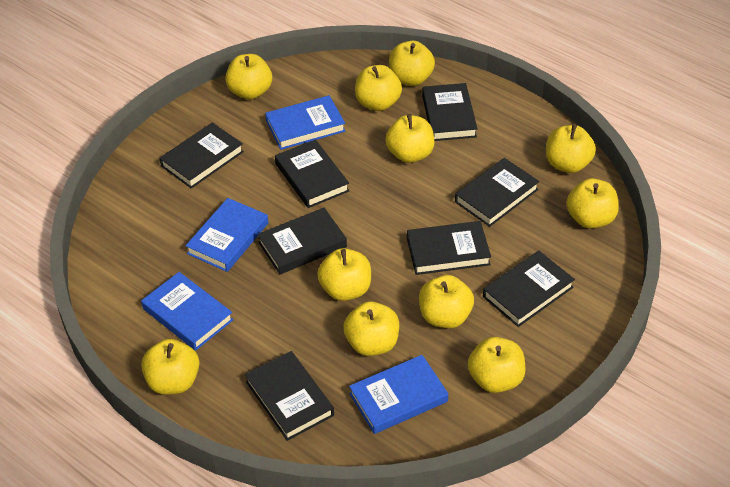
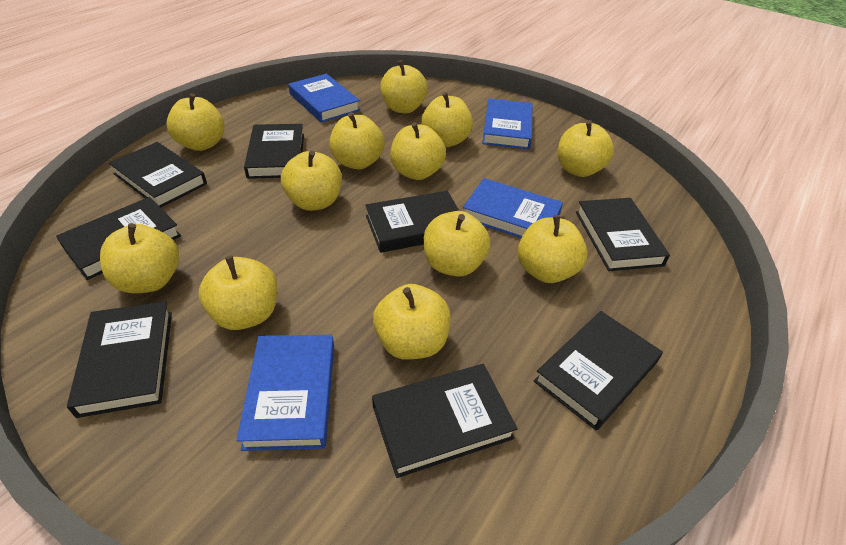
yellow apple: 11 -> 12

